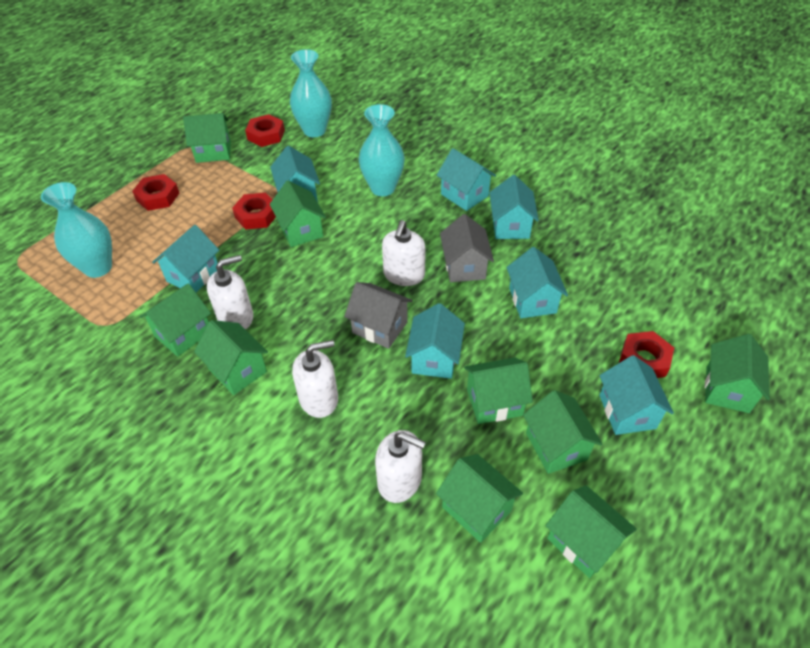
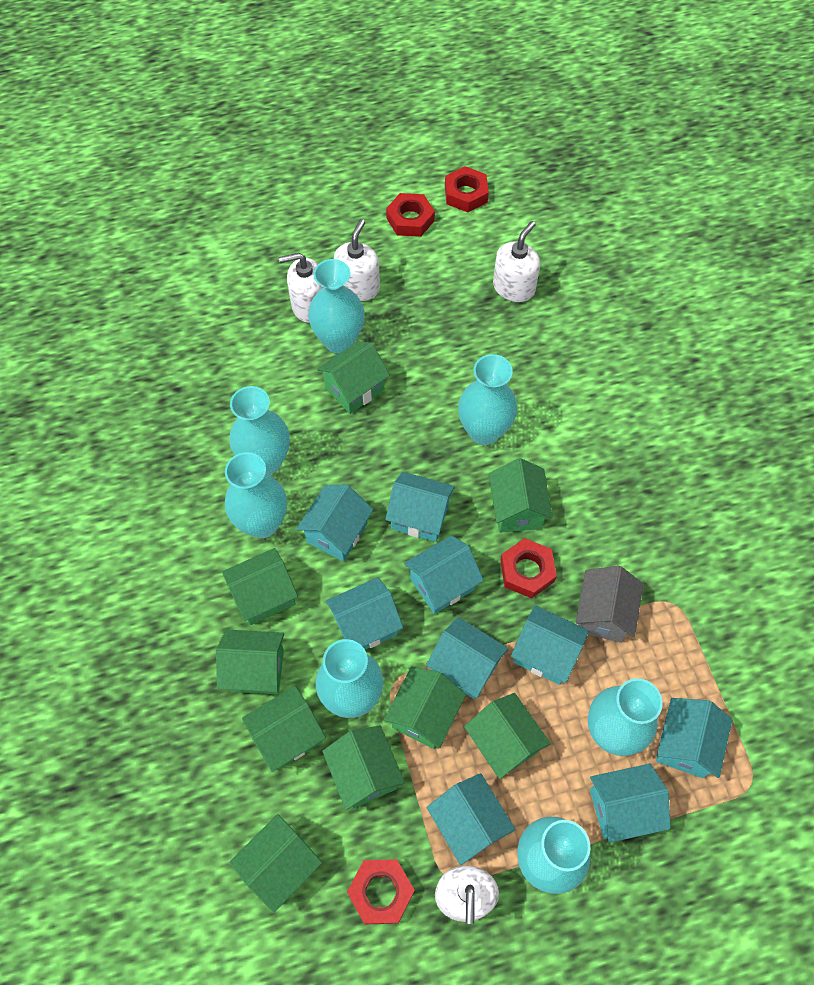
grey house: 2 -> 1
turquoise house: 7 -> 9
turquoise vase: 3 -> 7

